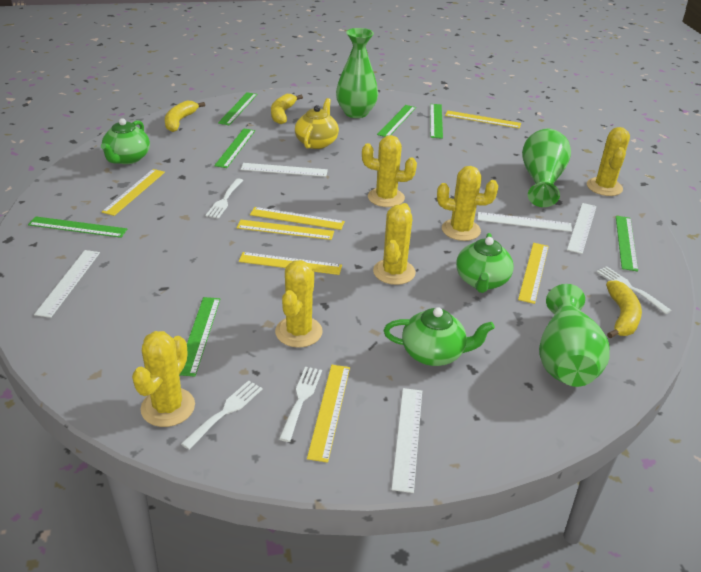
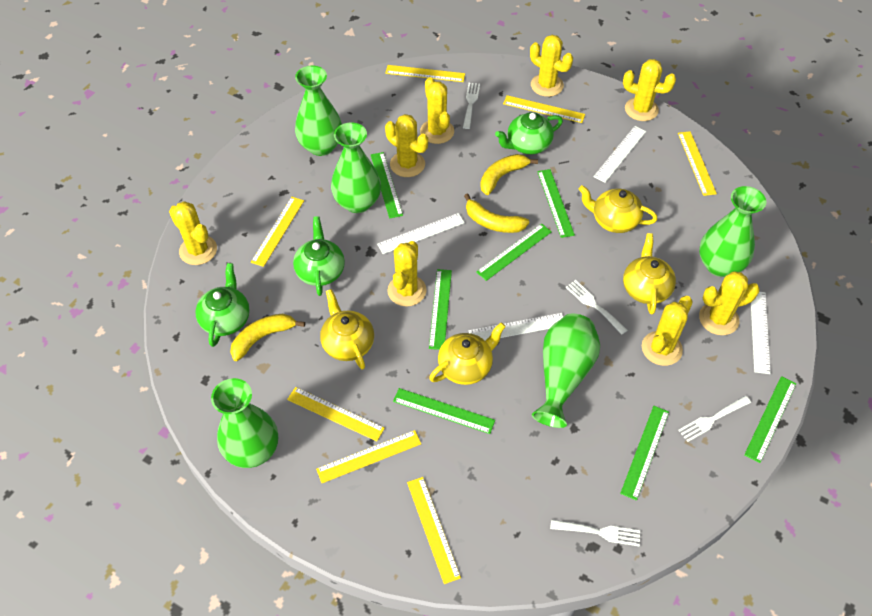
green vase: 3 -> 5
white ruler: 5 -> 4
yellow cactus: 6 -> 8
yellow teapot: 1 -> 4

